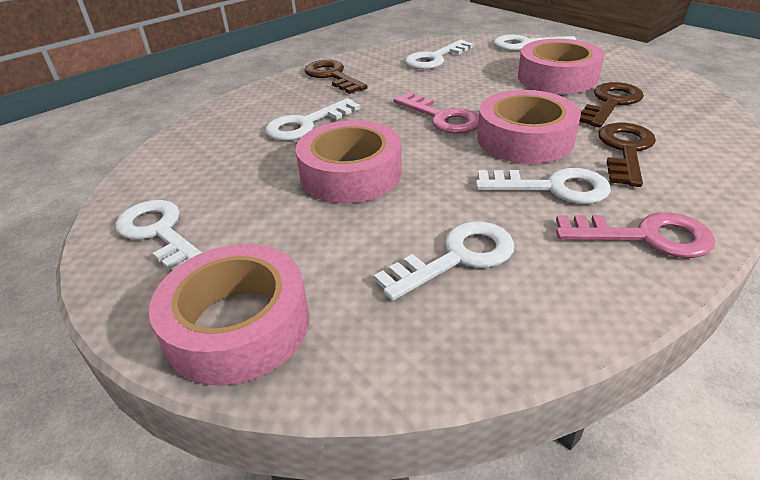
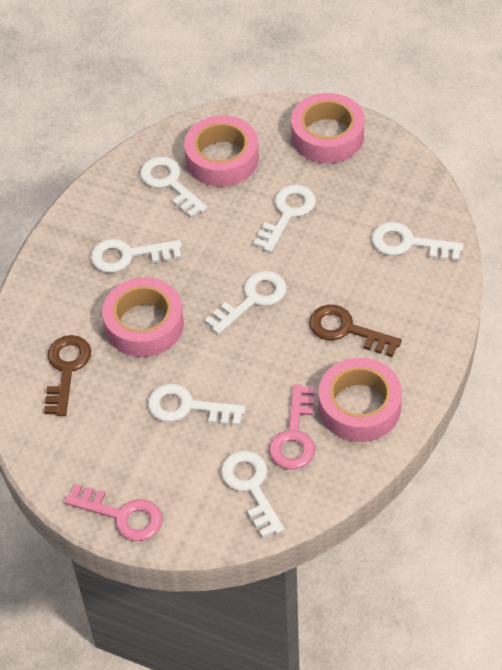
brown key: 3 -> 2
white key: 6 -> 7

